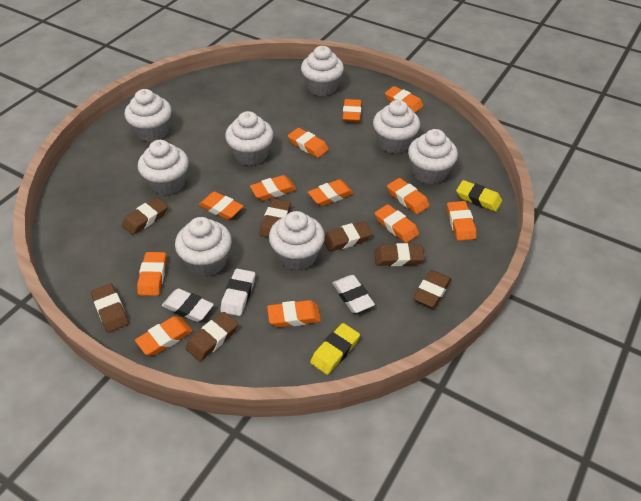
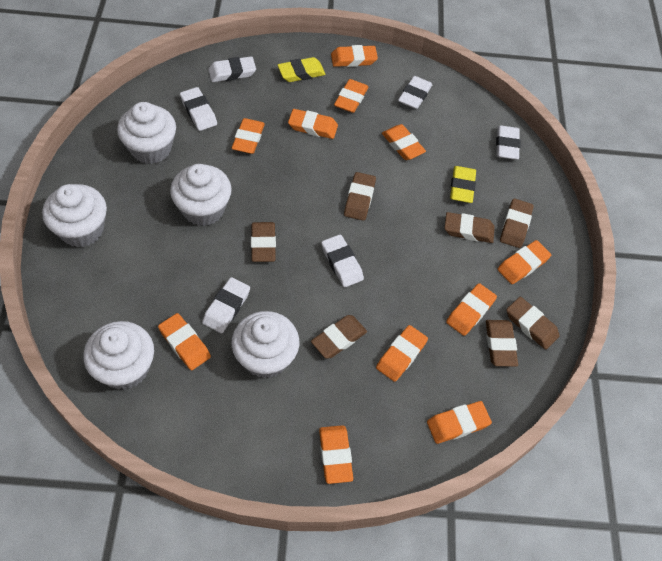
orange eraser: 12 -> 11
white cupcake: 8 -> 5
white eraser: 3 -> 6

